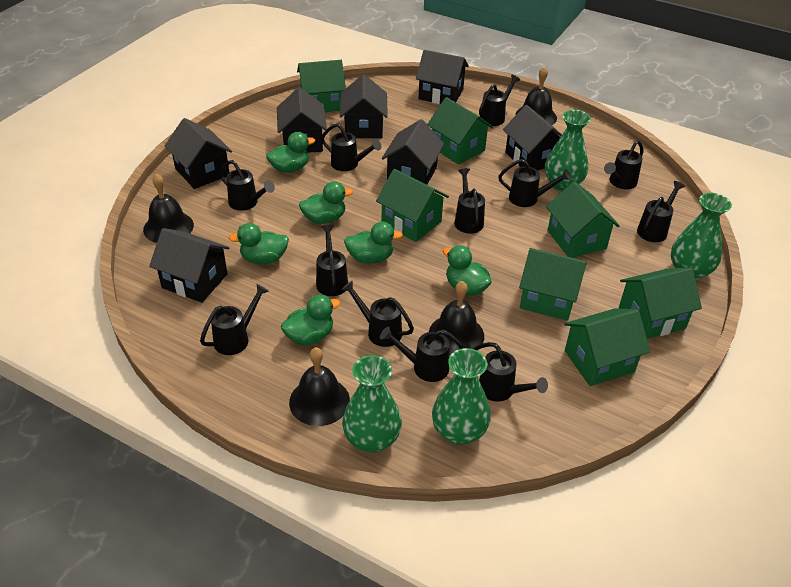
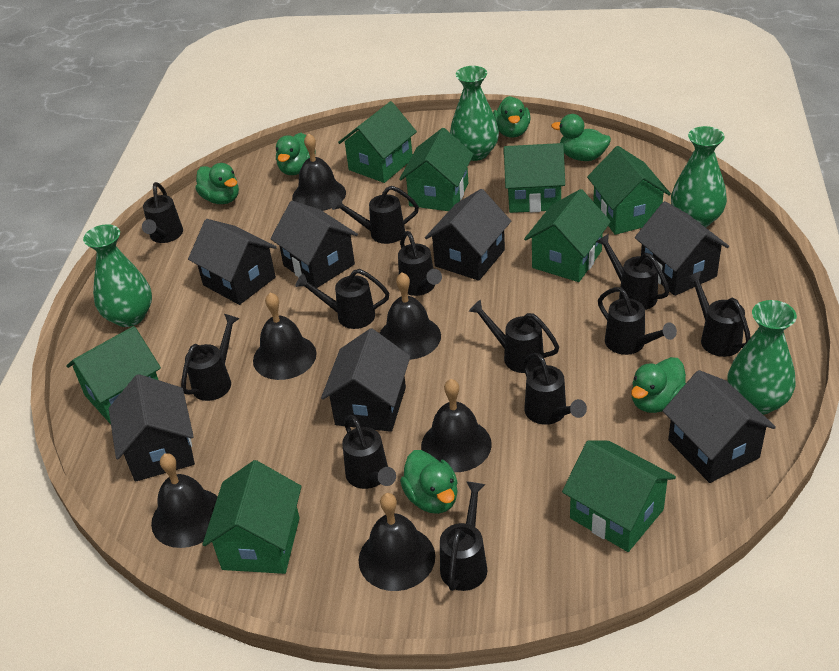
black bell: 4 -> 6
green house: 7 -> 8

